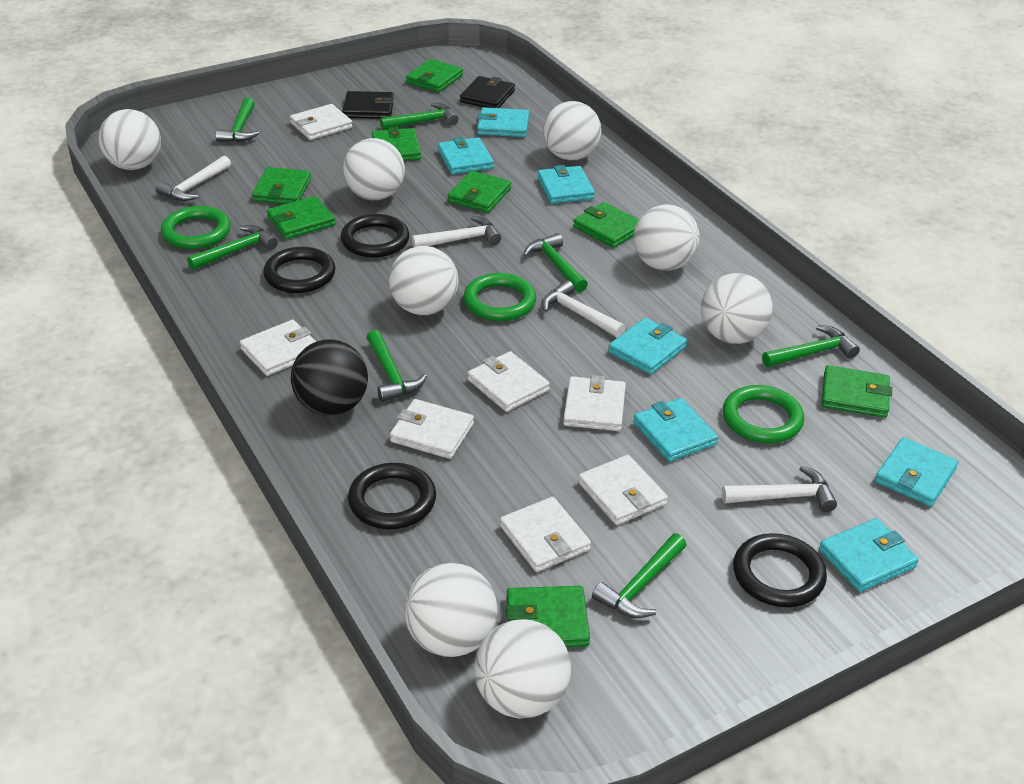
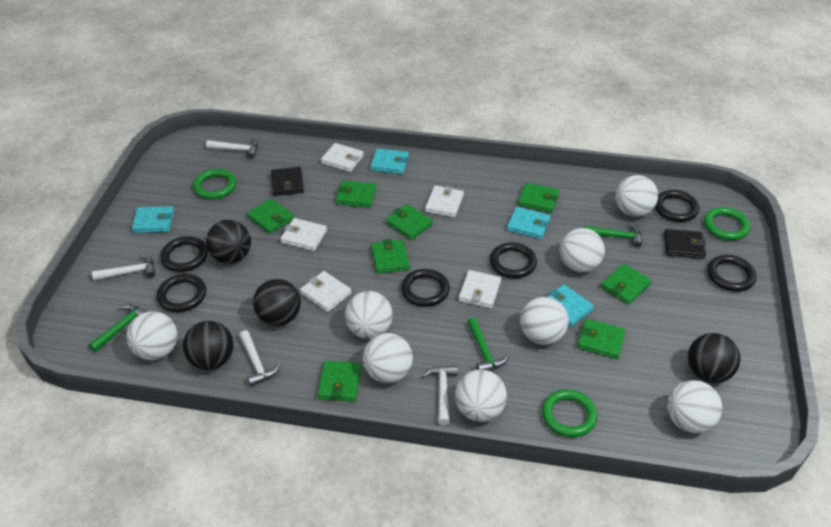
black ball: 1 -> 4
black ring: 4 -> 6
green hammer: 7 -> 3
turquoise wallet: 7 -> 4
white wallet: 7 -> 5

